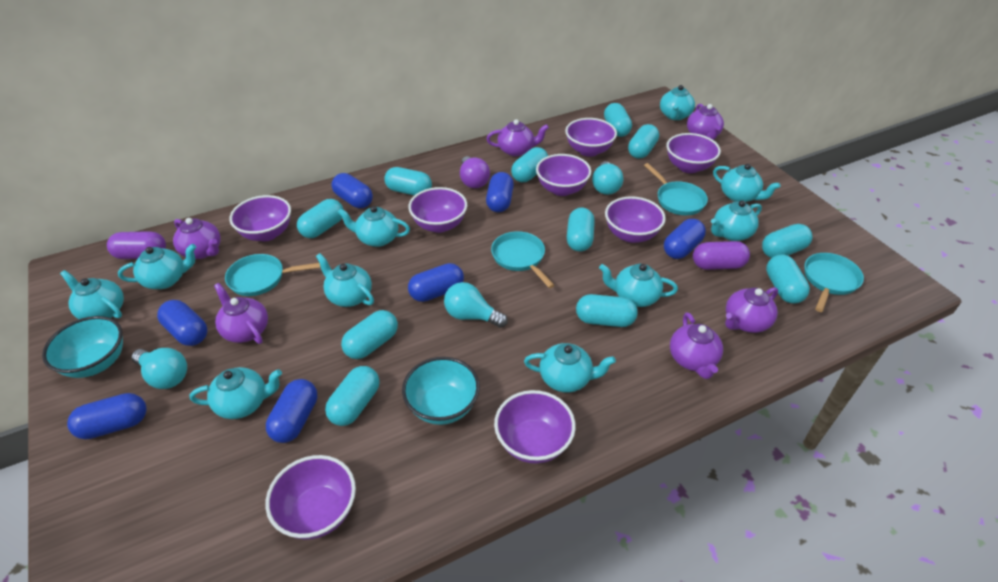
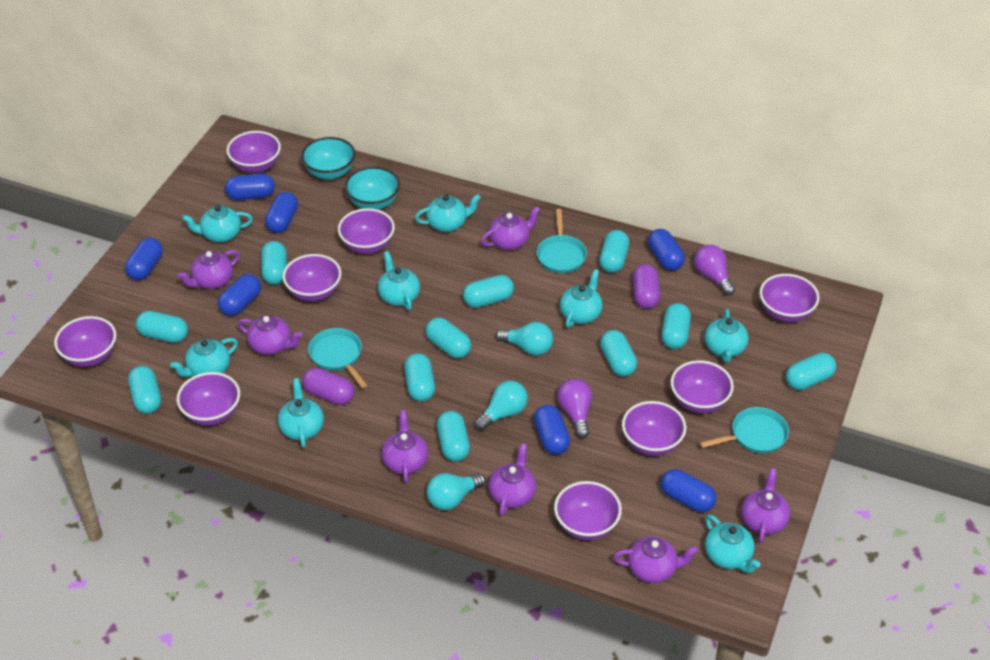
purple bowl: 8 -> 9
purple light bulb: 1 -> 2
purple teapot: 6 -> 7
turquoise pan: 4 -> 3
turquoise teapot: 10 -> 8

